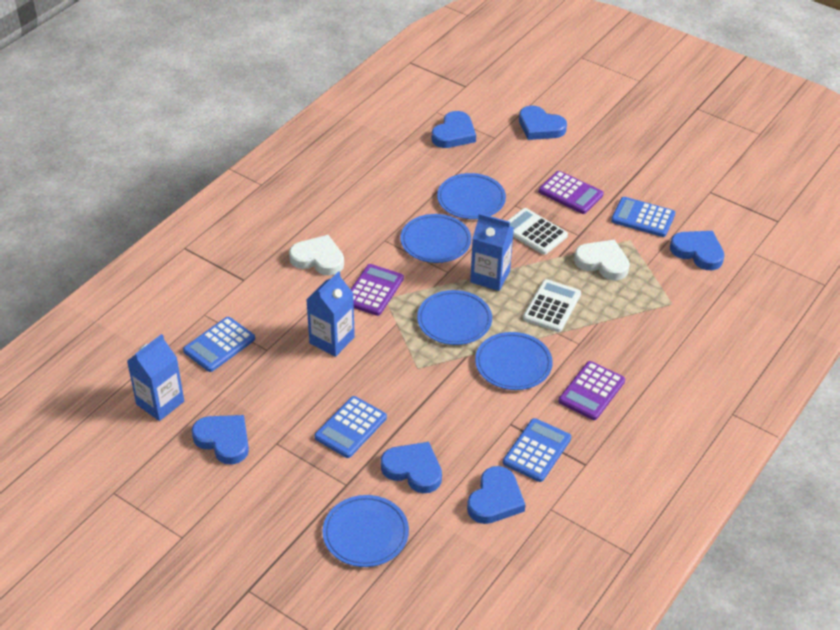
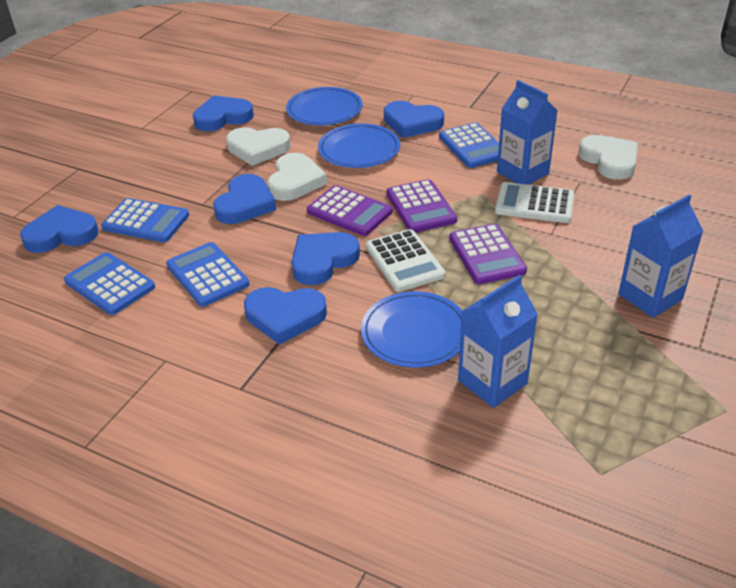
blue plate: 5 -> 3
white heart: 2 -> 3

